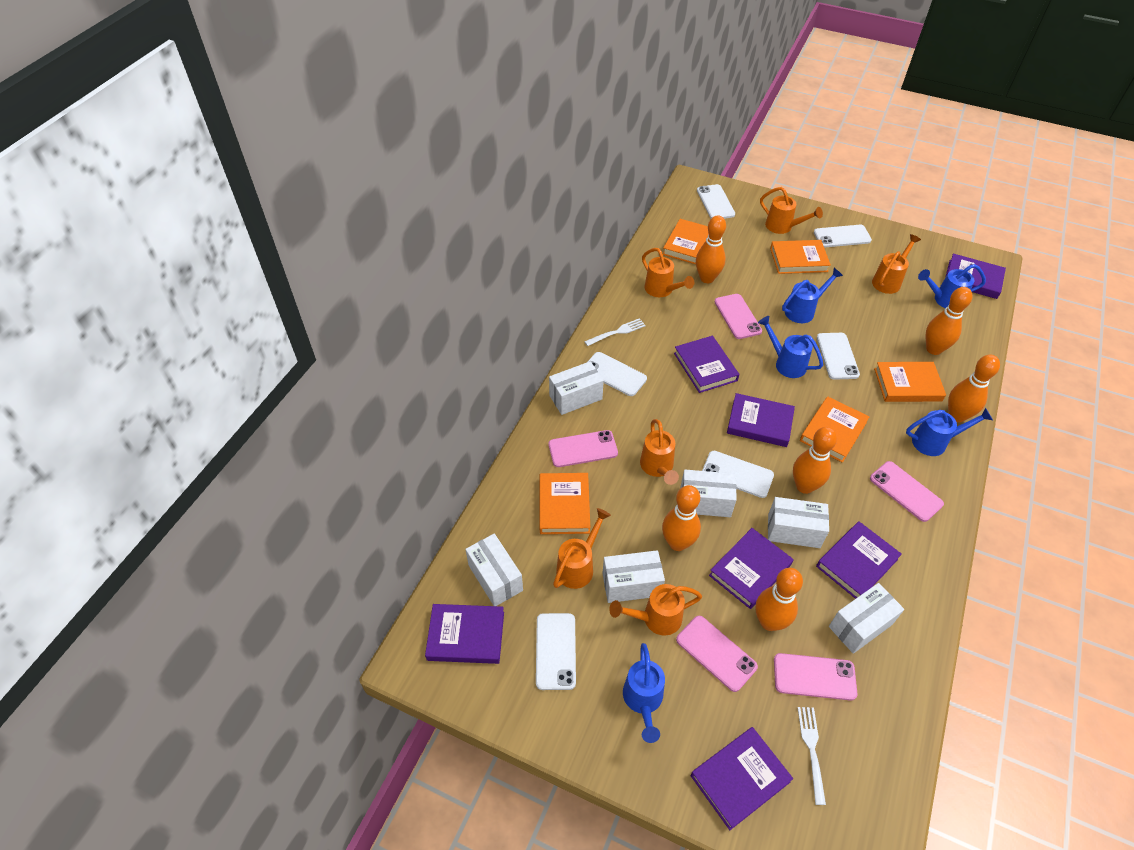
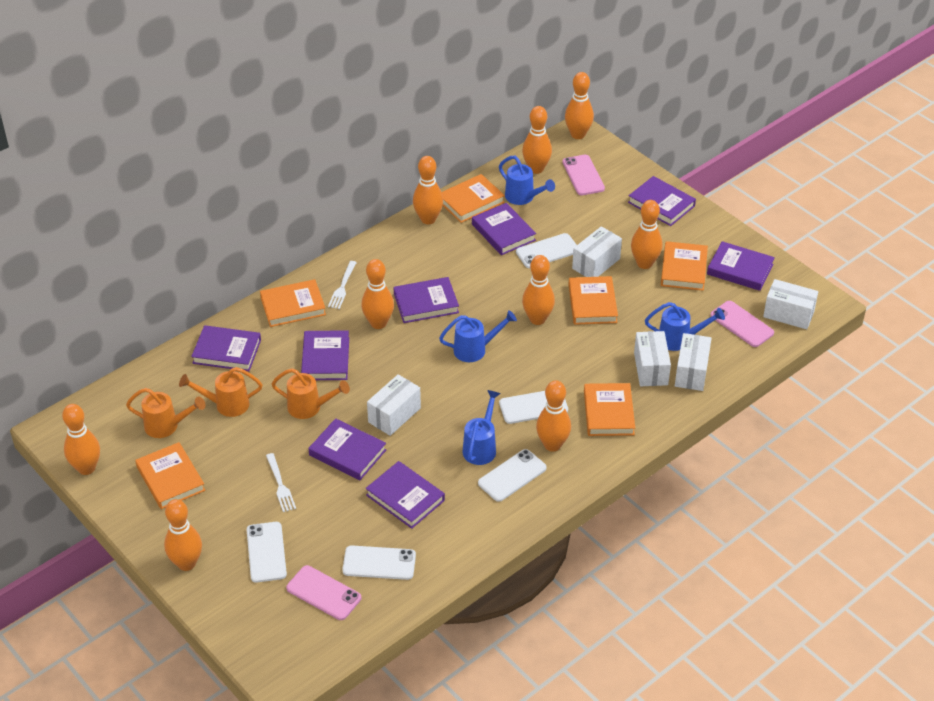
blue watering can: 5 -> 4
orange book: 5 -> 6
orange bowling pin: 6 -> 9
orange watering can: 6 -> 3
pink phone: 5 -> 3
purple book: 7 -> 8
white box: 6 -> 5
white phone: 6 -> 5

